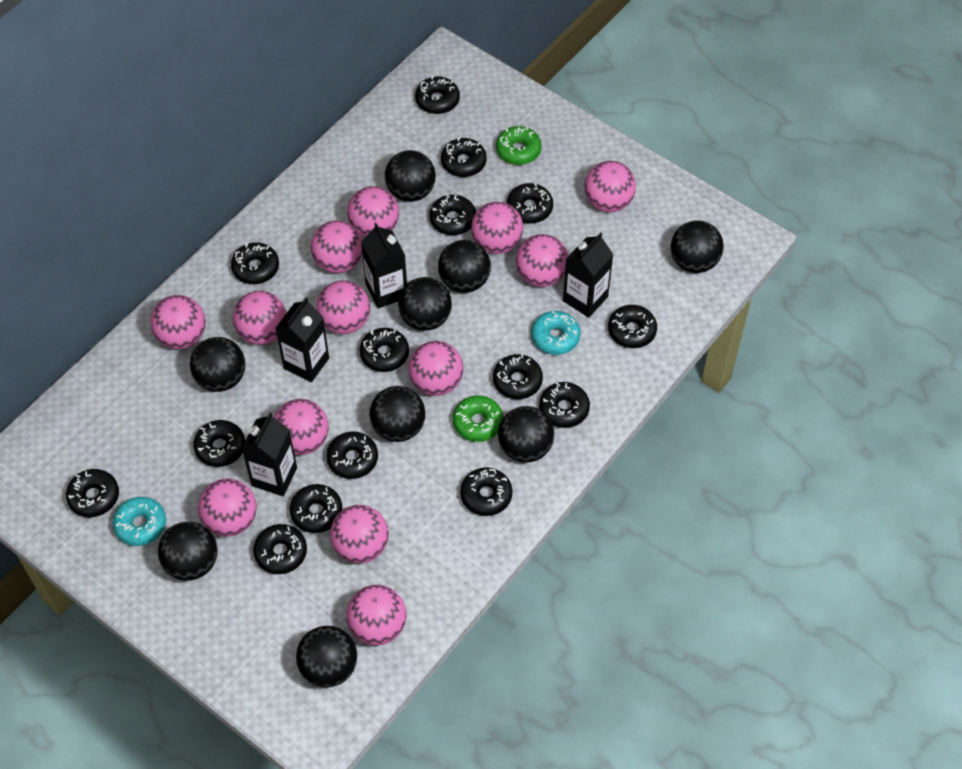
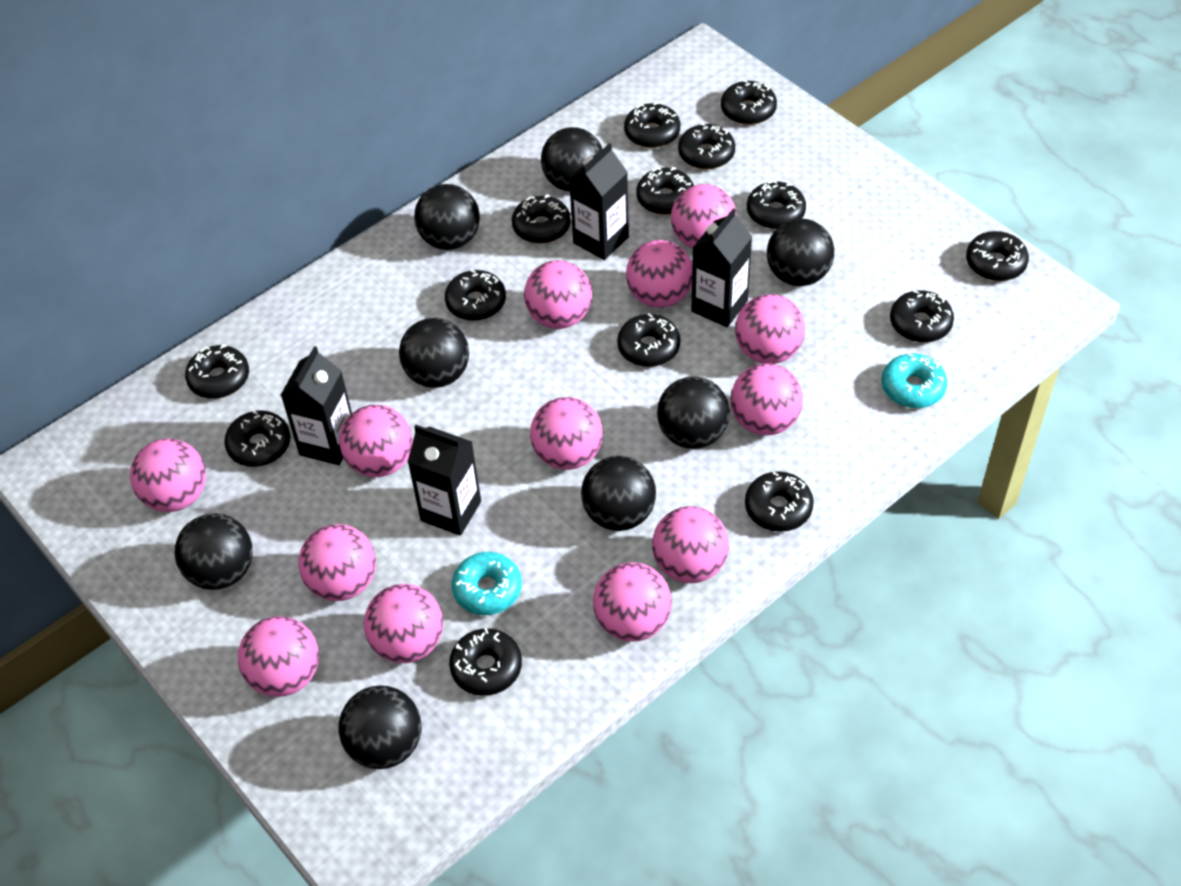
black ball: 9 -> 8
black donut: 15 -> 14
green donut: 2 -> 0

